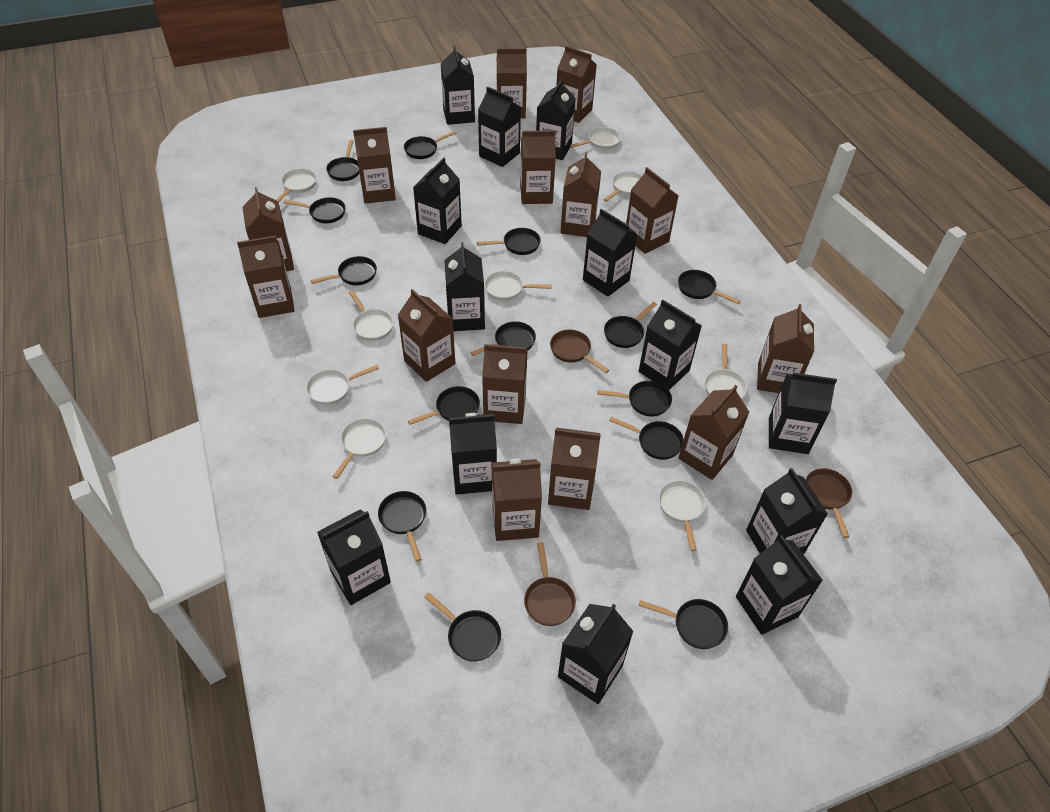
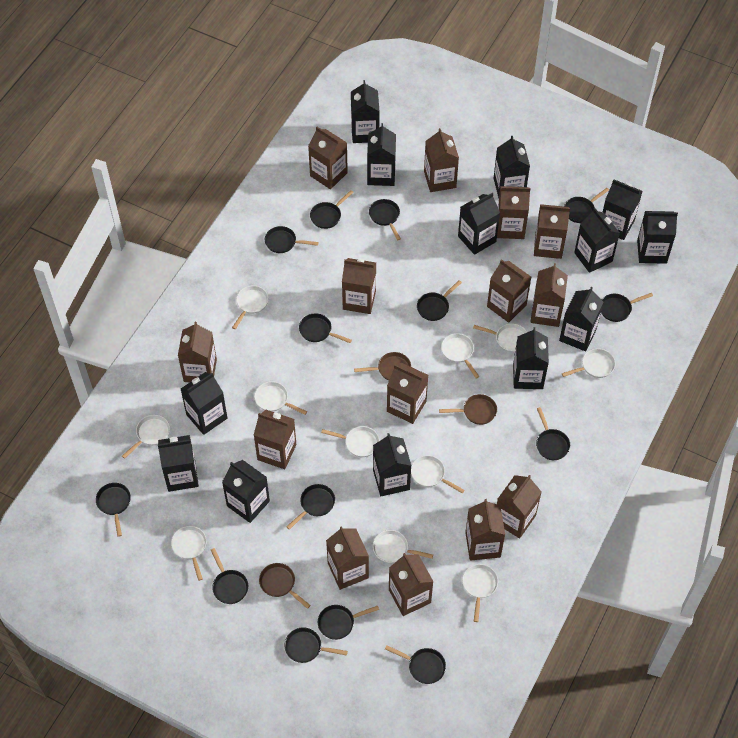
white pan: 9 -> 11

